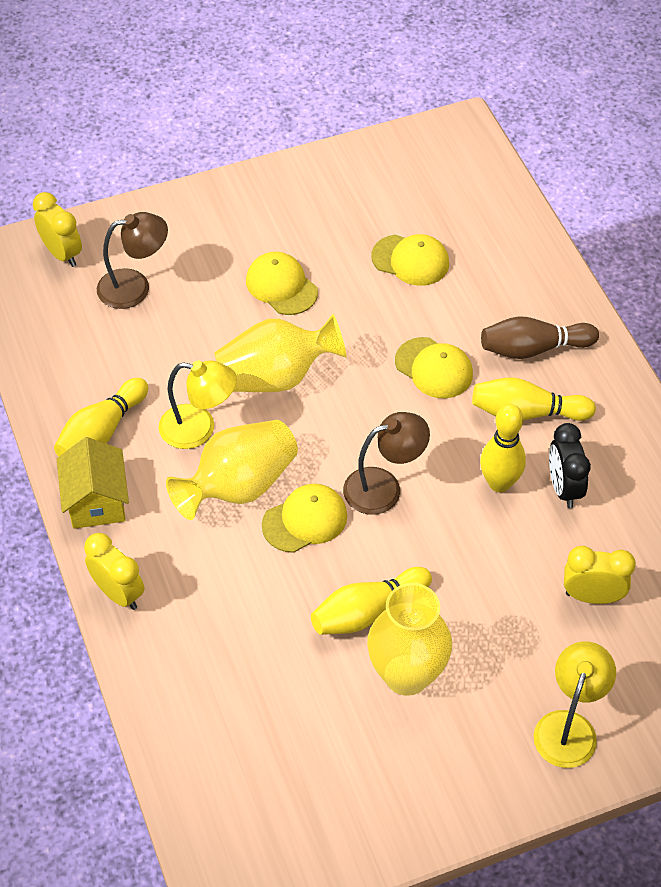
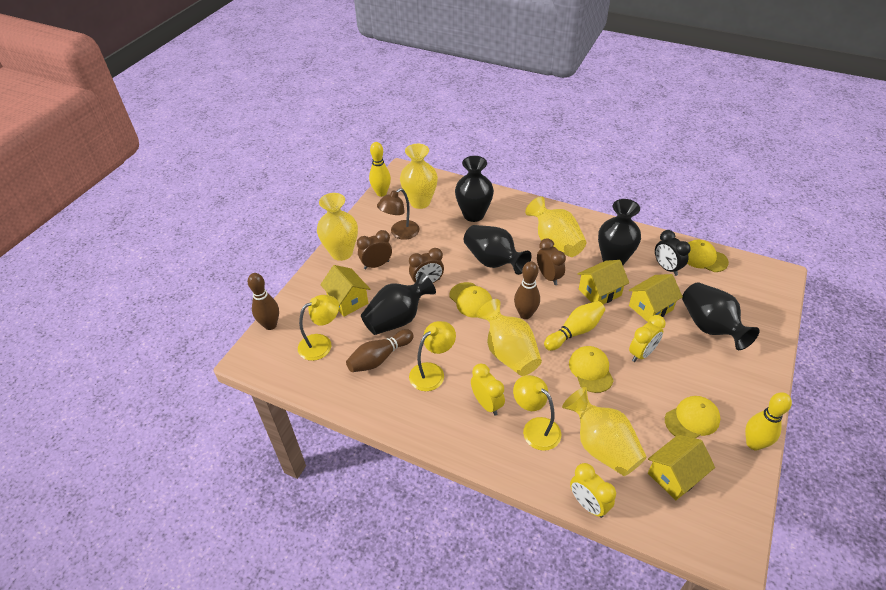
black vase: 0 -> 5
brown bowling pin: 1 -> 3
brown clock: 0 -> 3
brown lamp: 2 -> 1
yellow bowling pin: 4 -> 3
yellow house: 1 -> 4
yellow lamp: 2 -> 3
yellow vase: 3 -> 5

